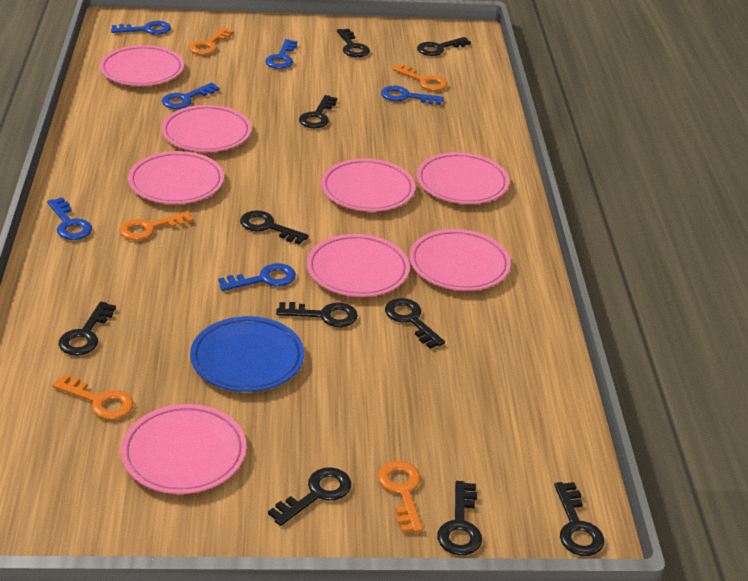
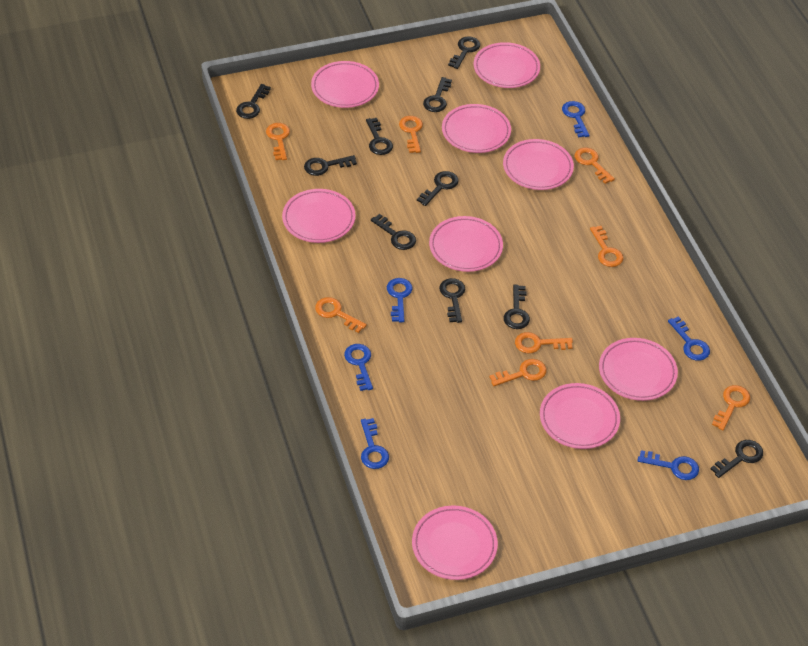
blue plate: 1 -> 0
orange key: 5 -> 8
pink plate: 8 -> 9

